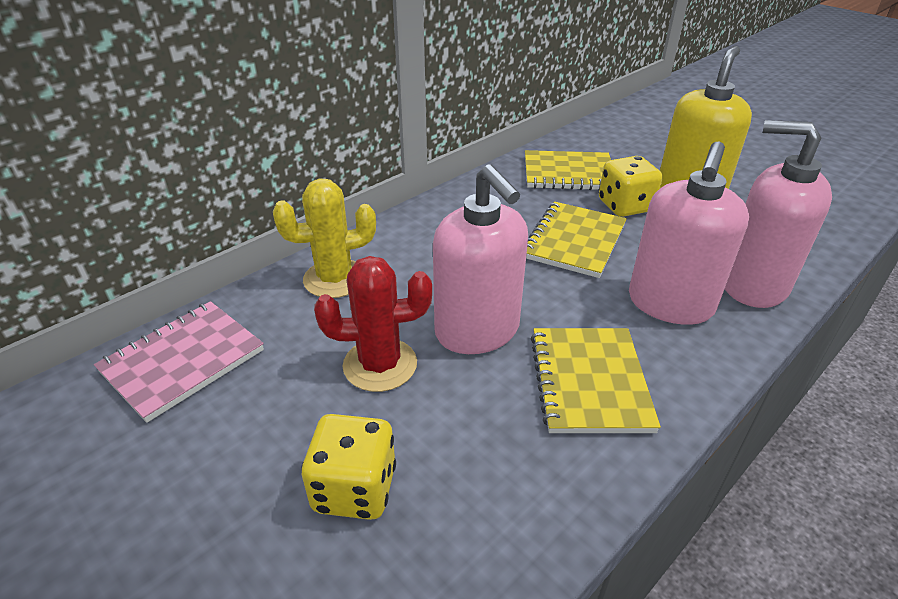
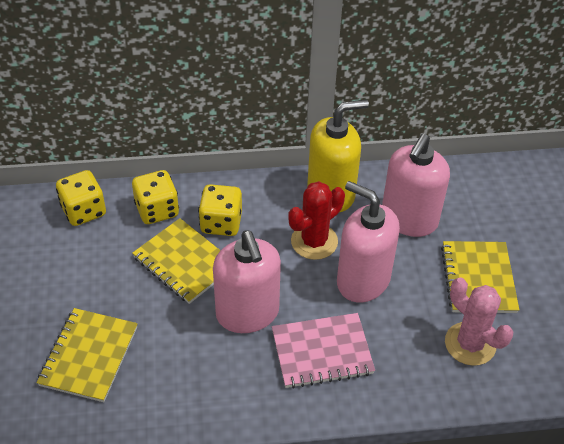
pink cactus: 0 -> 1
yellow cactus: 1 -> 0
yellow dice: 2 -> 3

